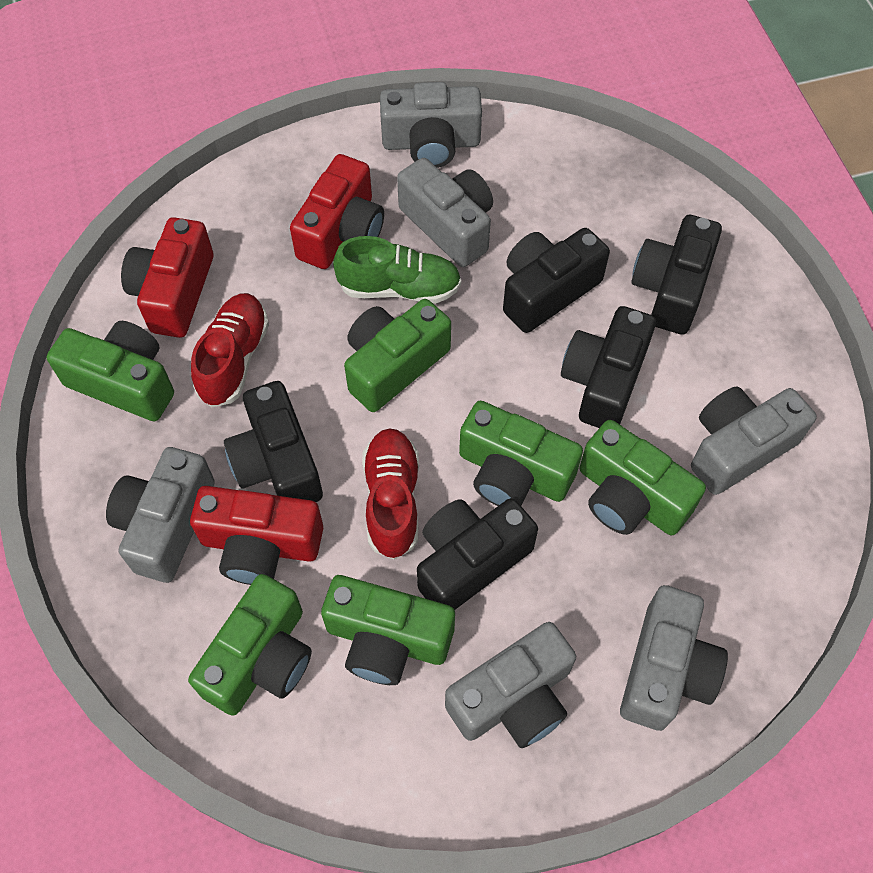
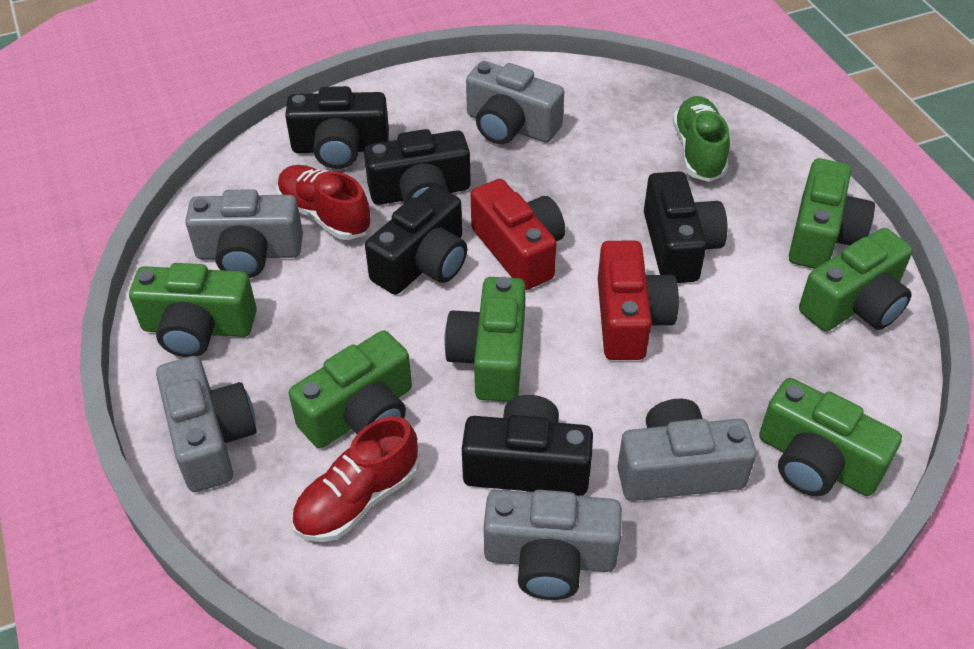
grey camera: 6 -> 5
red camera: 3 -> 2

